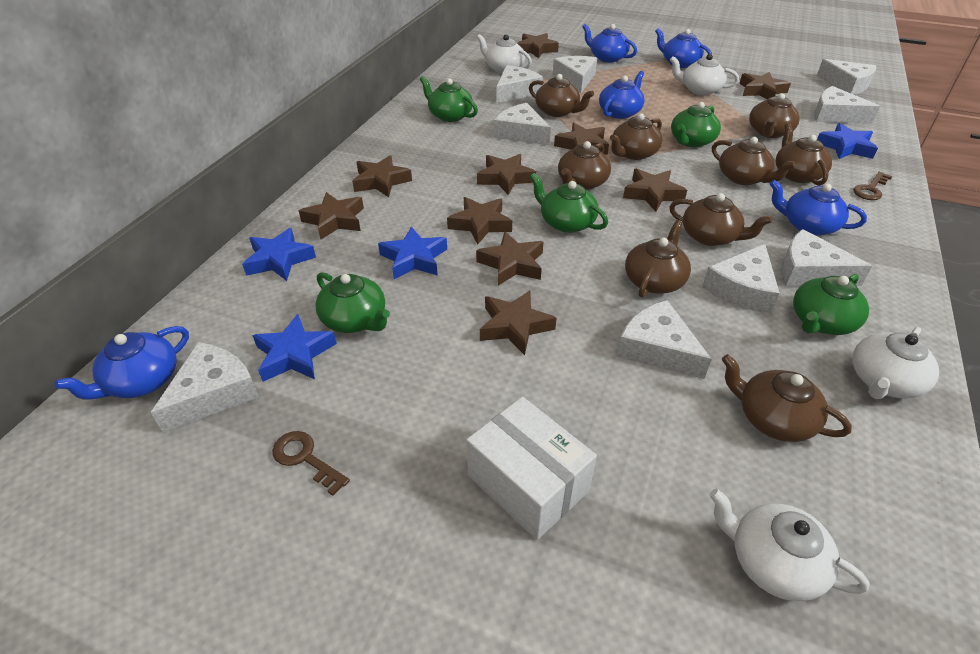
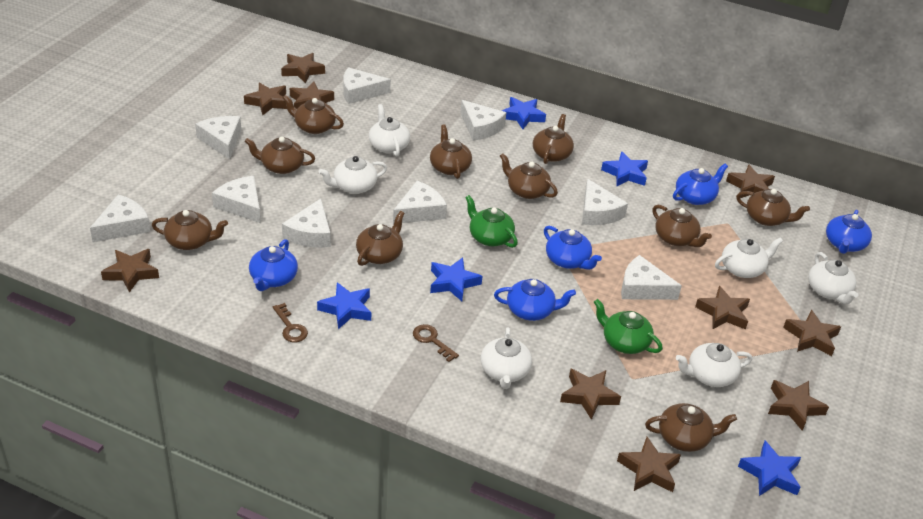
blue star: 4 -> 5
brown teapot: 9 -> 10
green teapot: 5 -> 2
white box: 1 -> 0
white teapot: 4 -> 6

